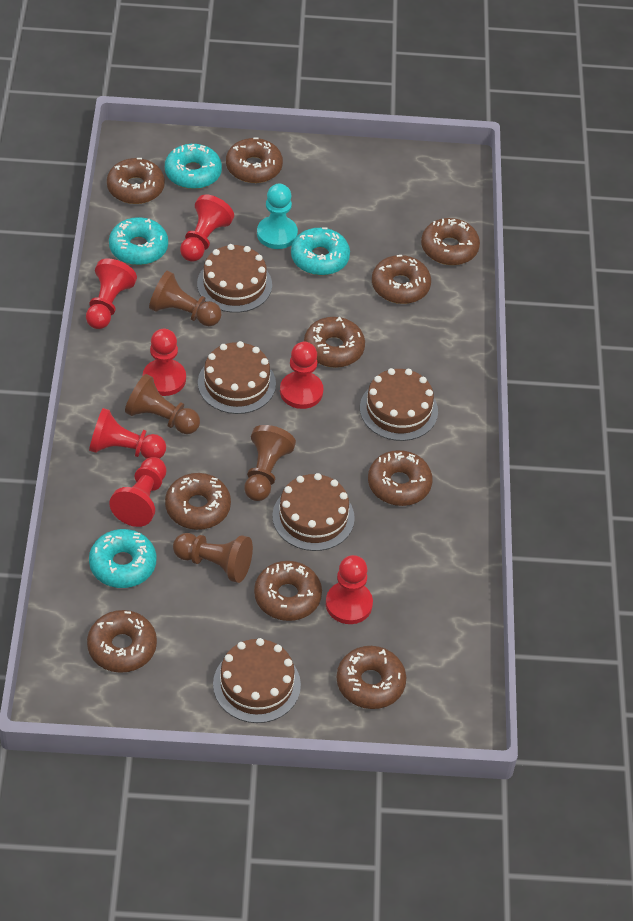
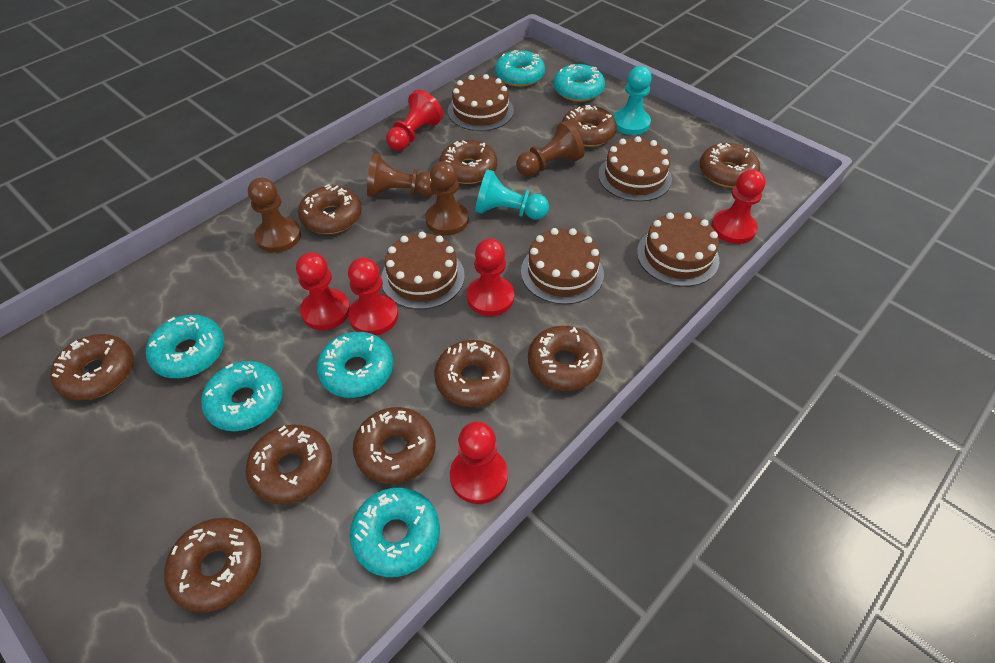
red pawn: 7 -> 6
turquoise donut: 4 -> 6
turquoise pawn: 1 -> 2

